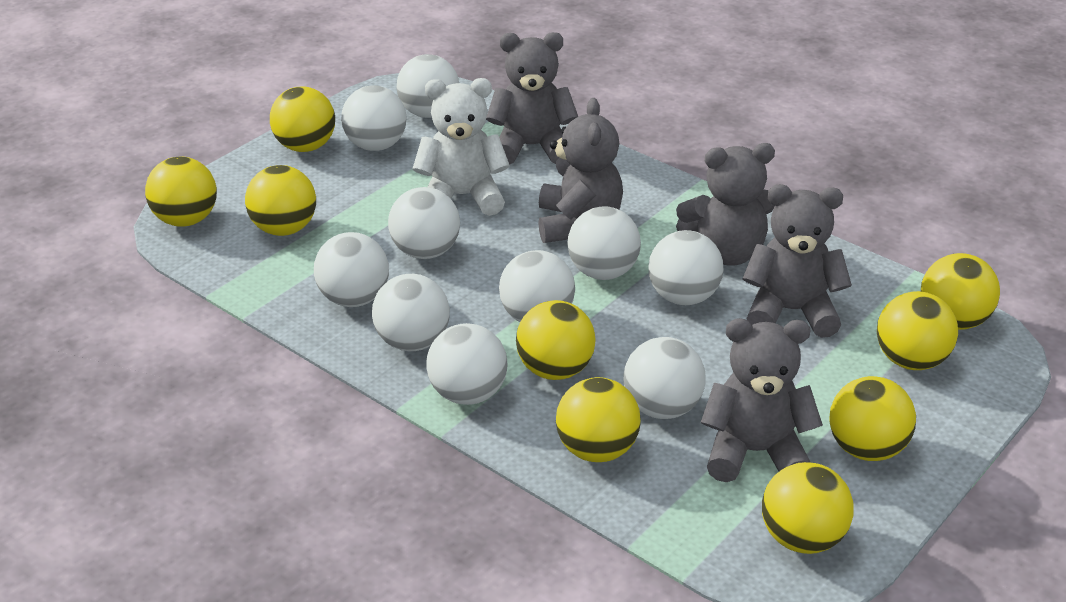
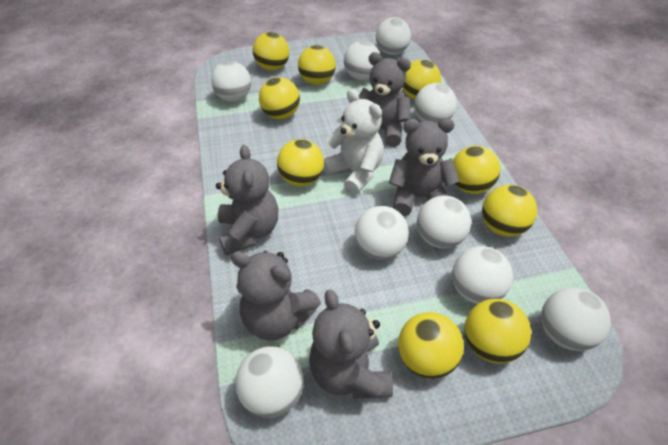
white ball: 10 -> 9

